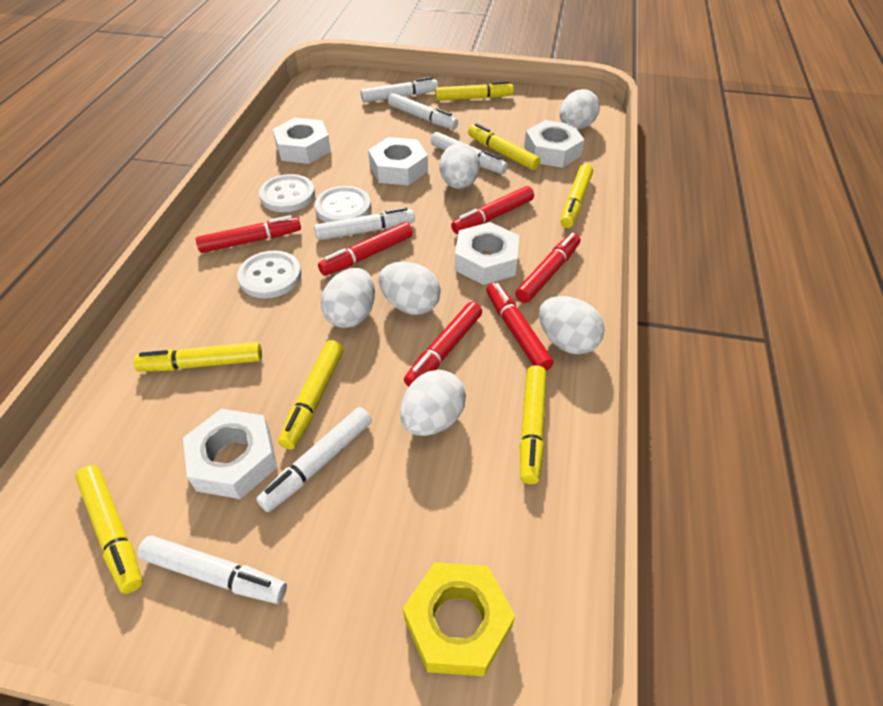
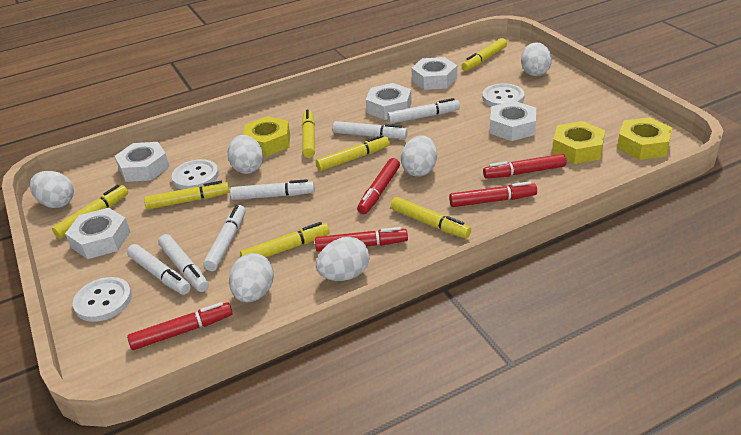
red marker: 6 -> 5
yellow nut: 1 -> 3

